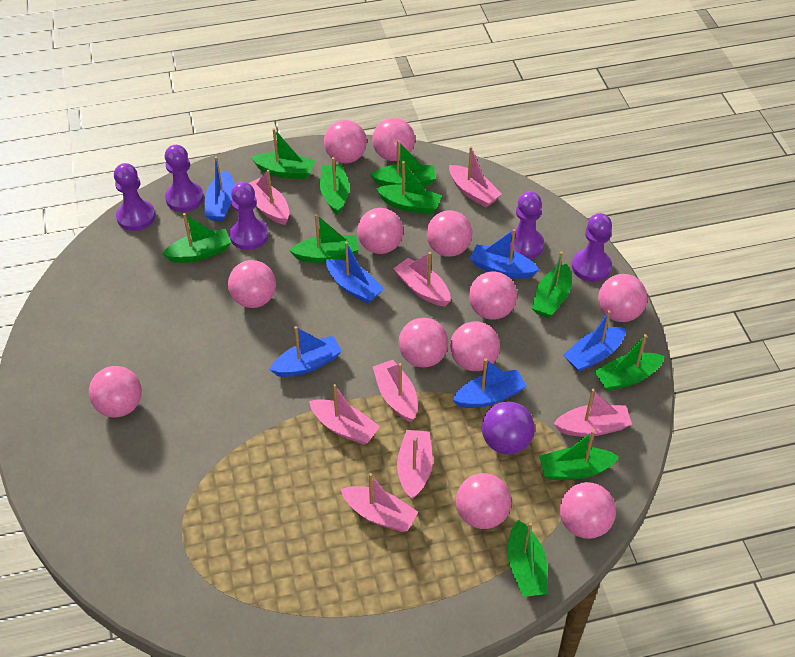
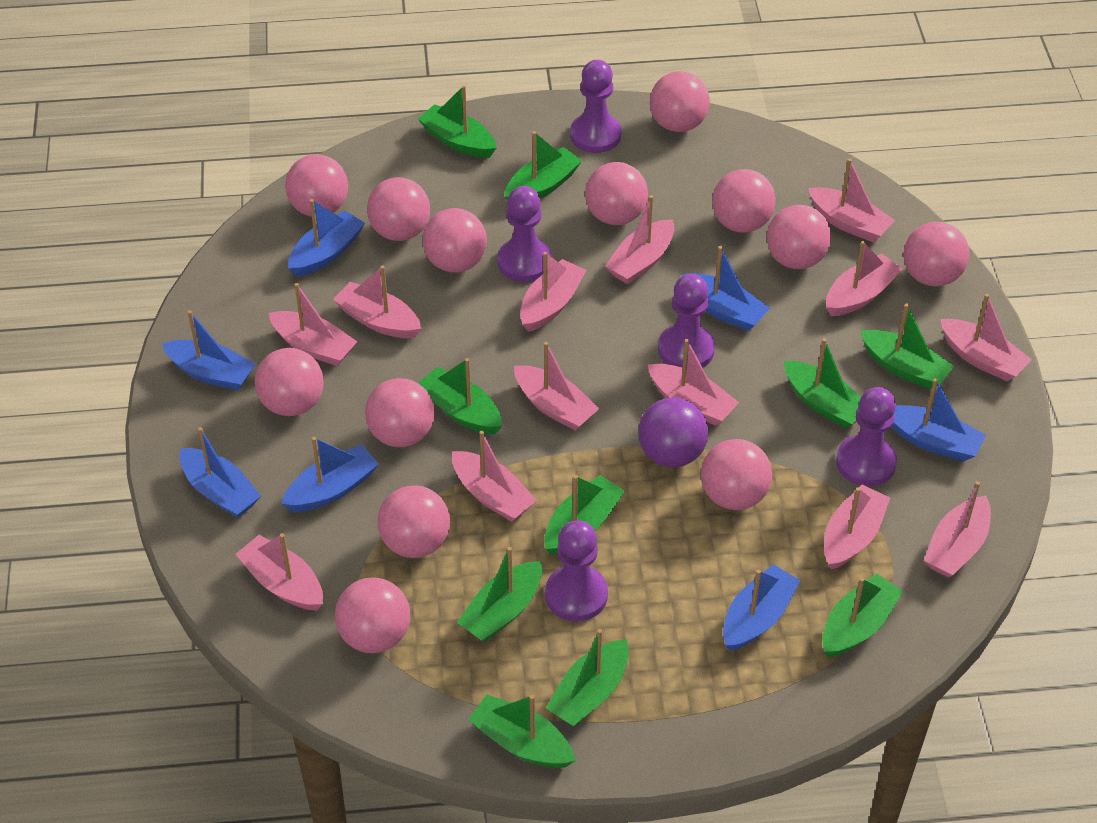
blue boat: 6 -> 7
pink ball: 12 -> 13
pink boat: 8 -> 13

